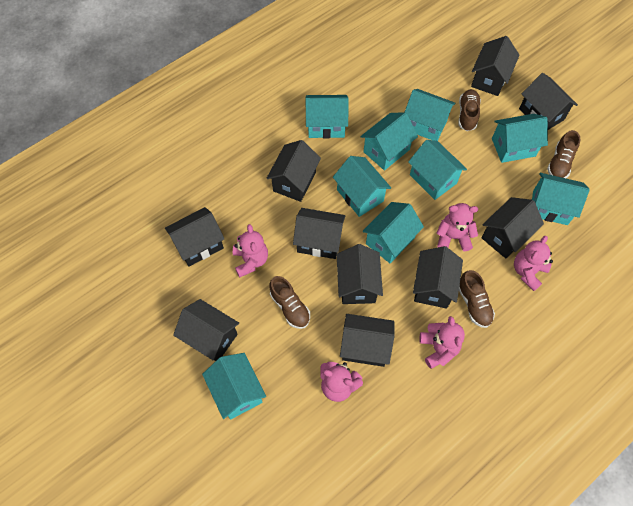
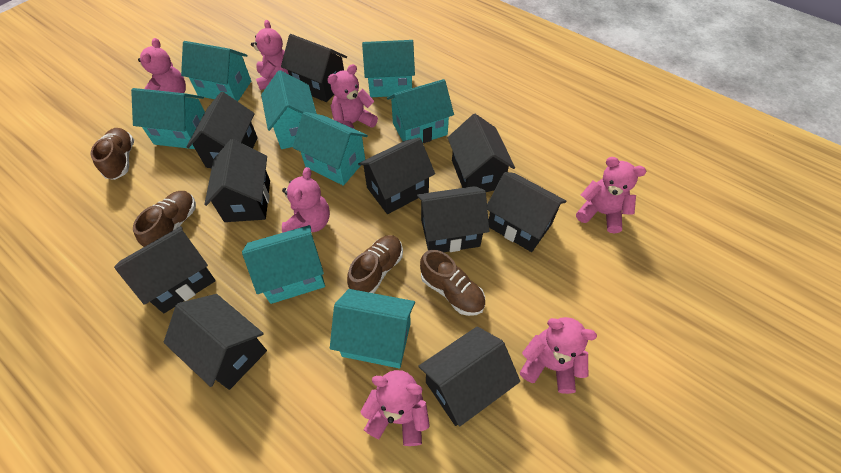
pink teddy bear: 5 -> 7
turquoise house: 9 -> 8

